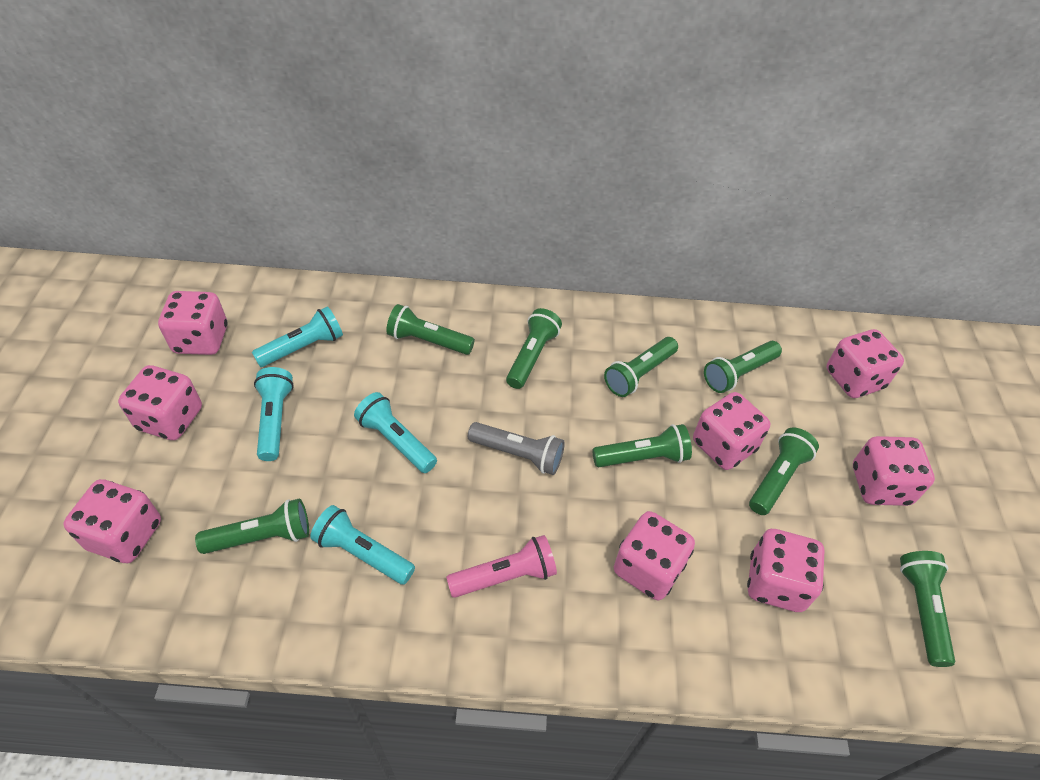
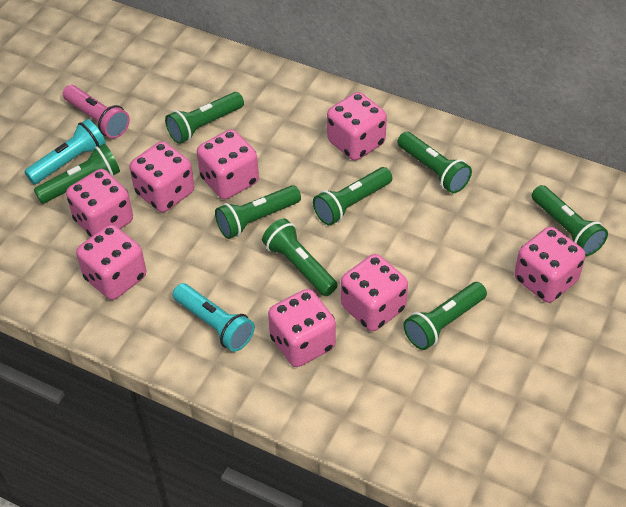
grey flashlight: 1 -> 0
turquoise flashlight: 4 -> 2

